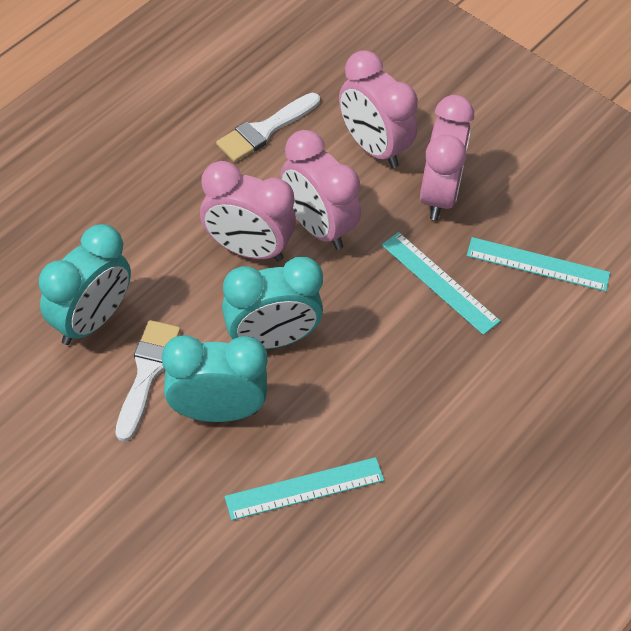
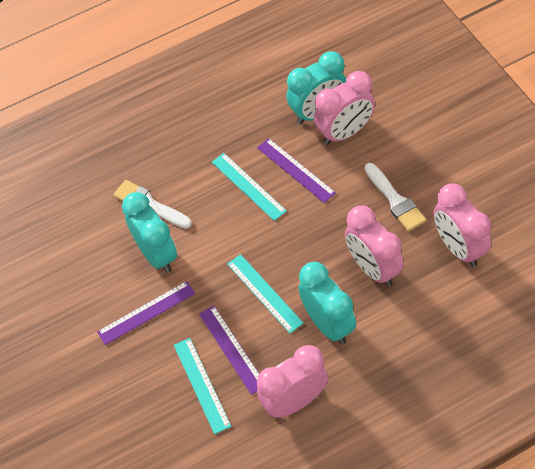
purple ruler: 0 -> 3

